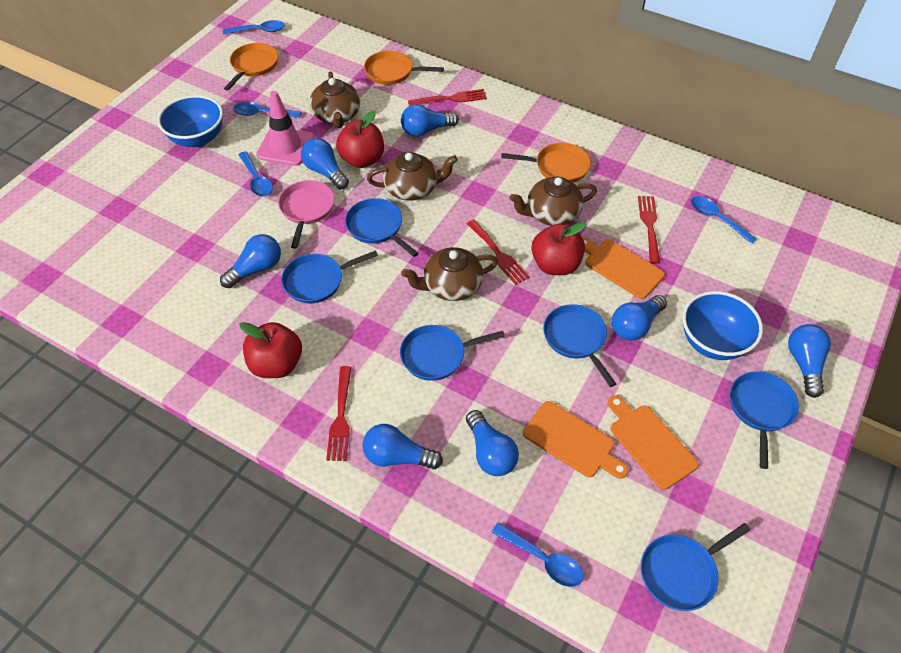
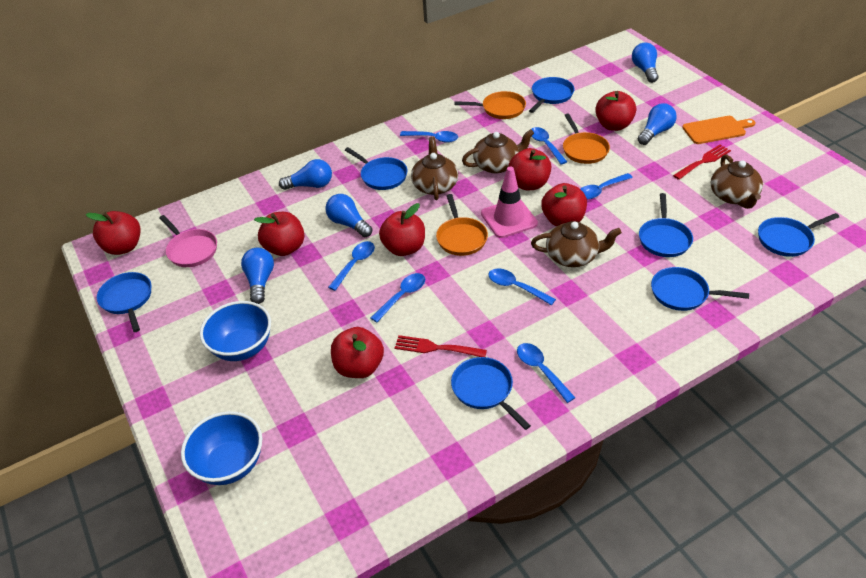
blue light bulb: 7 -> 5
blue pan: 6 -> 7
blue spoon: 5 -> 7
orange cutting board: 3 -> 1
red apple: 3 -> 7
red fork: 4 -> 2

